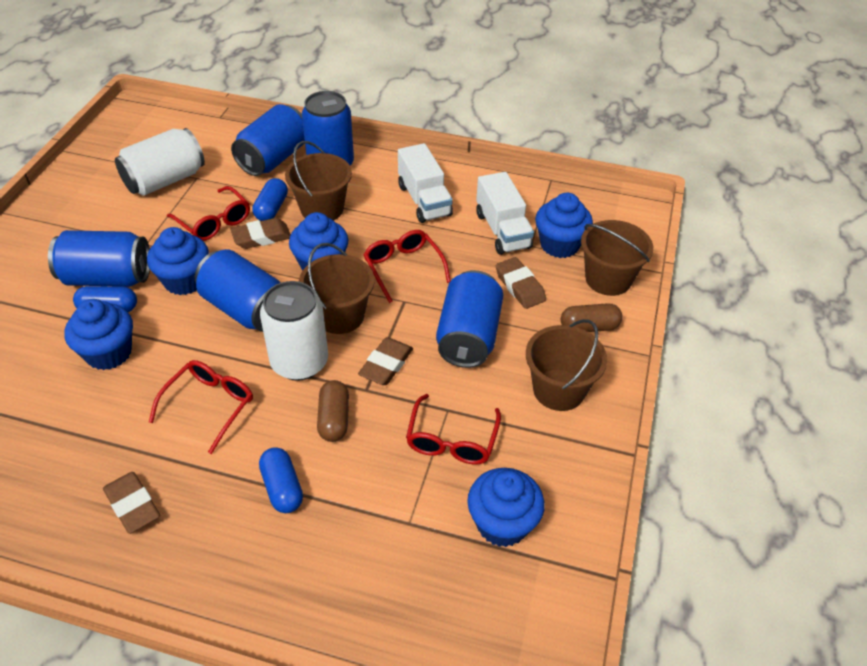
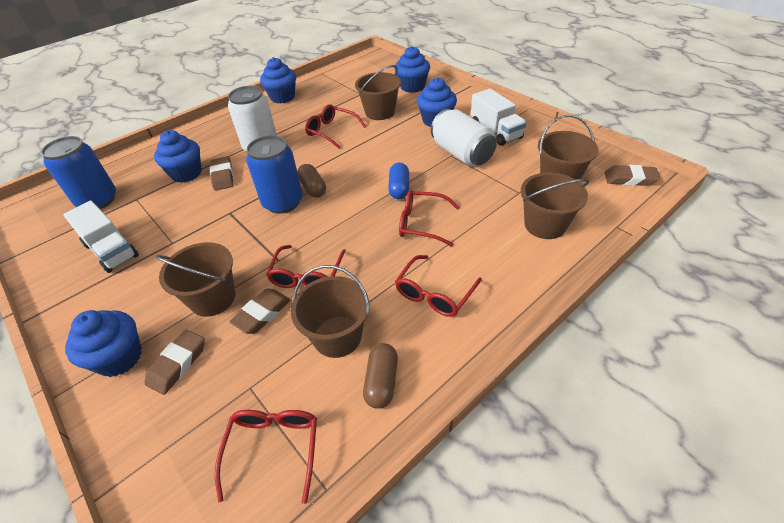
blue can: 5 -> 2
blue capsule: 3 -> 1
brown bucket: 4 -> 5
red glasses: 4 -> 5

